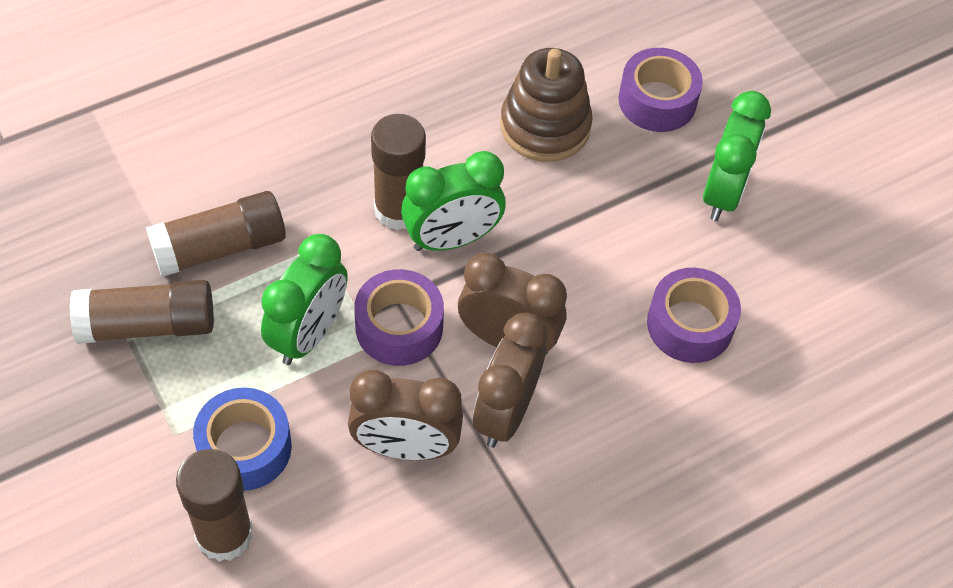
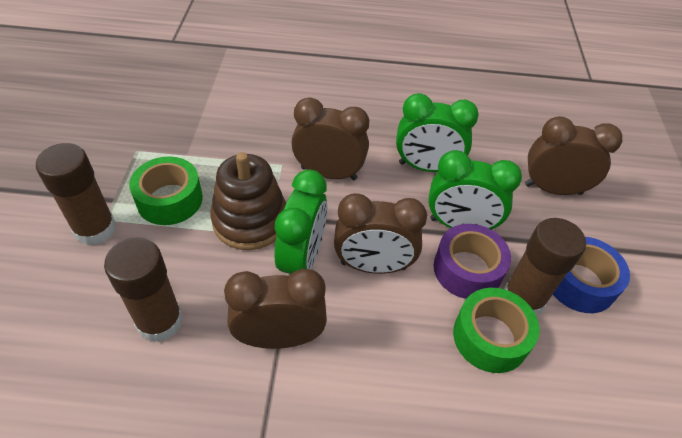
brown clock: 3 -> 4
brown glue stick: 4 -> 3
green tape: 0 -> 2
purple tape: 3 -> 1

